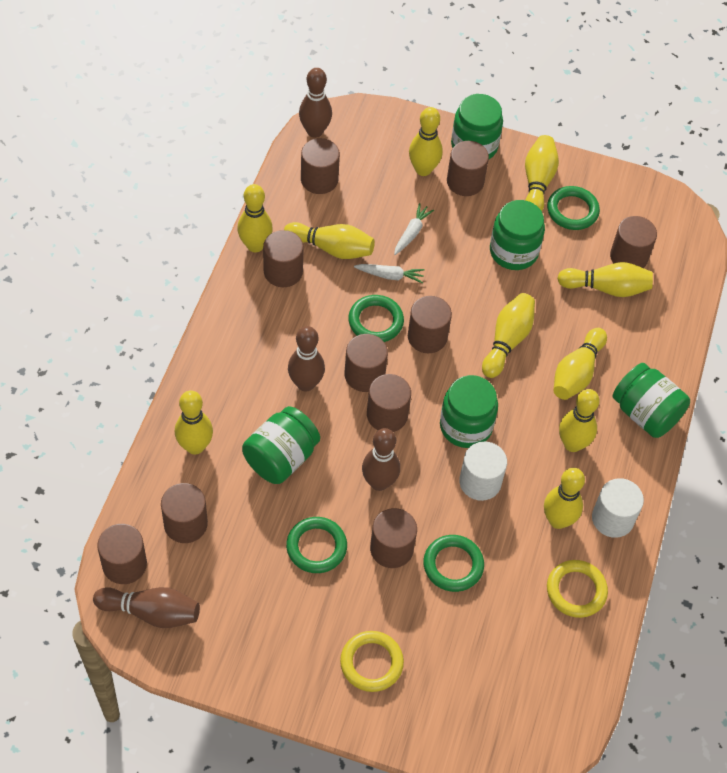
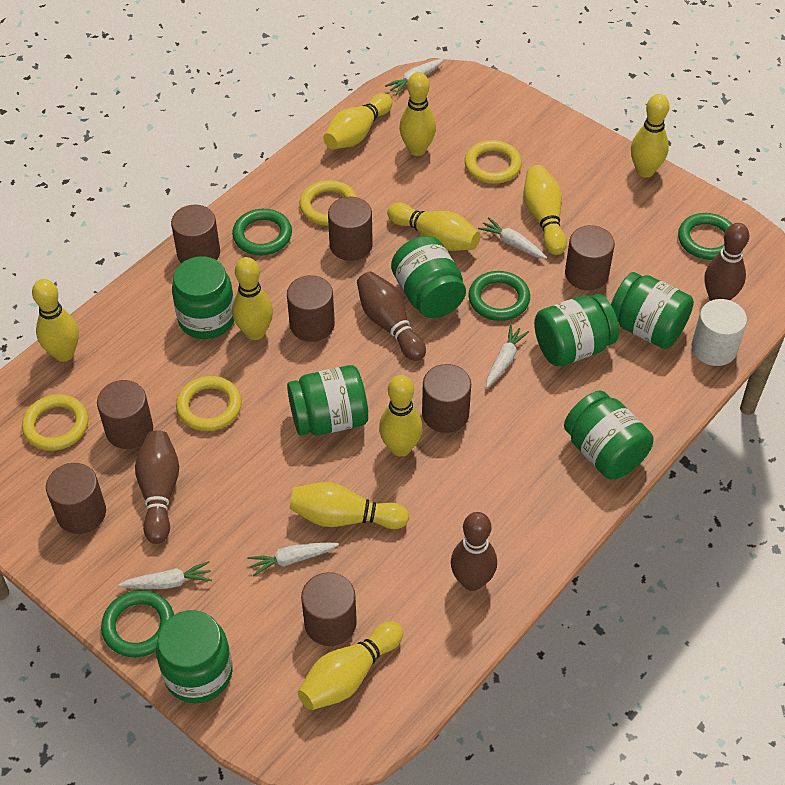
brown cylinder: 10 -> 8
green jar: 5 -> 7
white carrot: 2 -> 5
white cylinder: 2 -> 1
yellow ring: 2 -> 4

